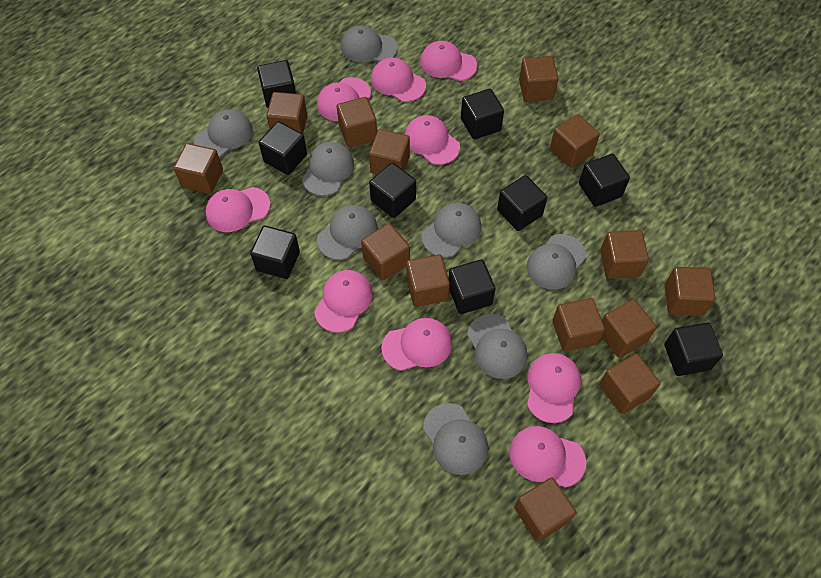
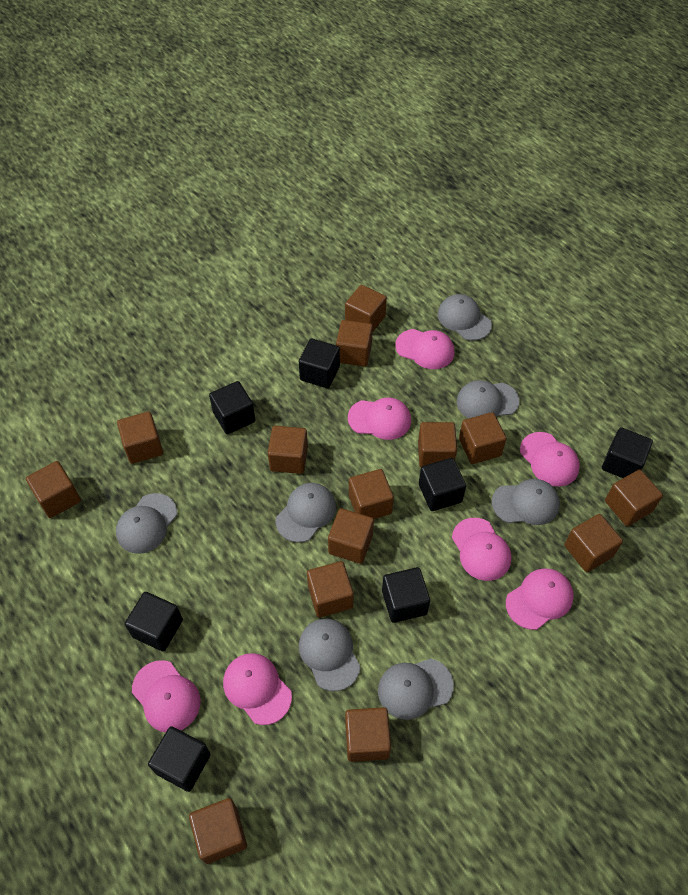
black cube: 9 -> 7
grey cap: 8 -> 7
pink cap: 9 -> 7

